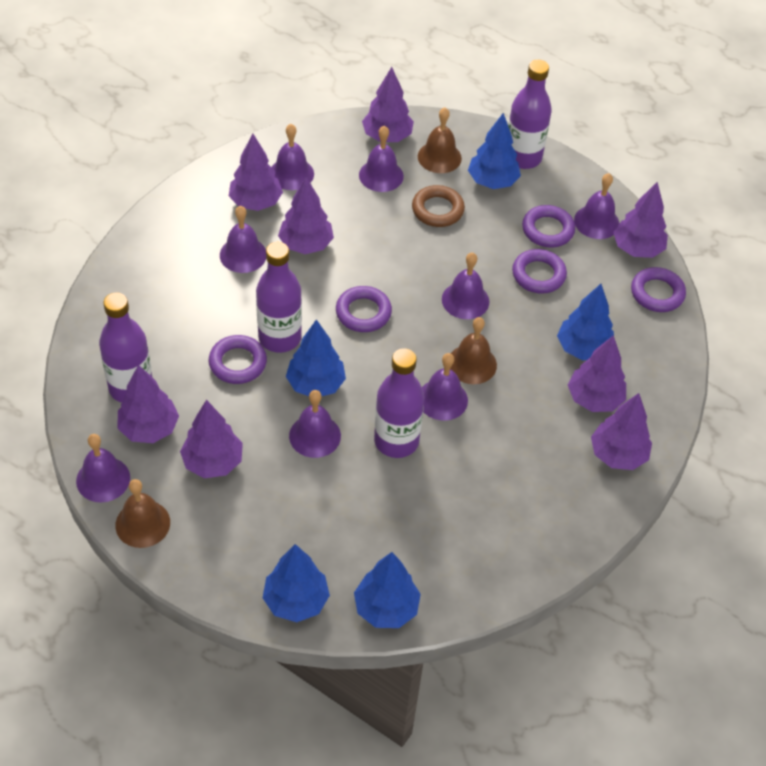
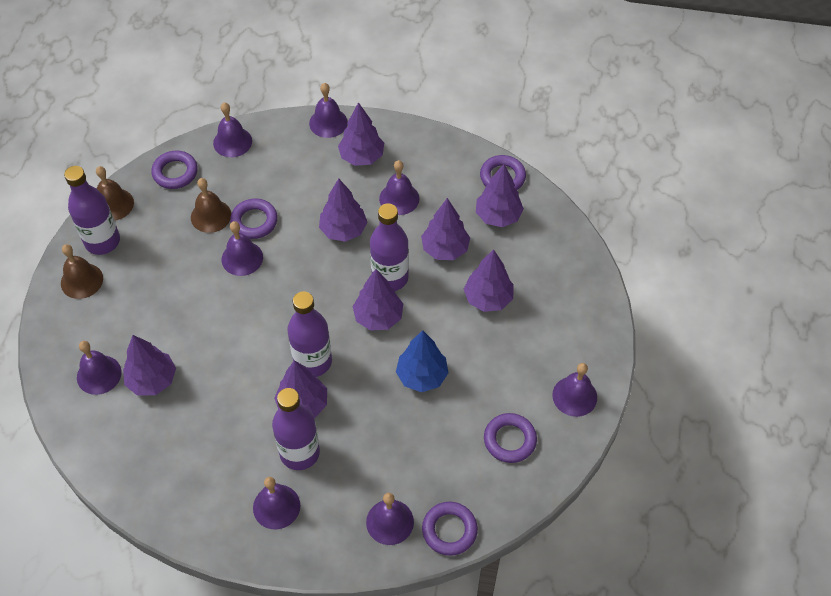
blue tree: 5 -> 1
brown ring: 1 -> 0

